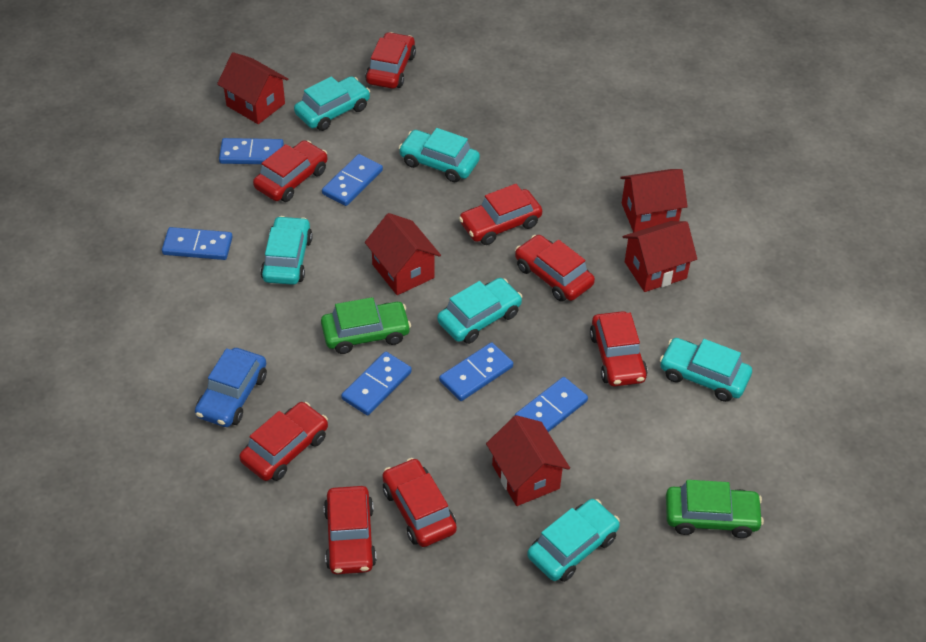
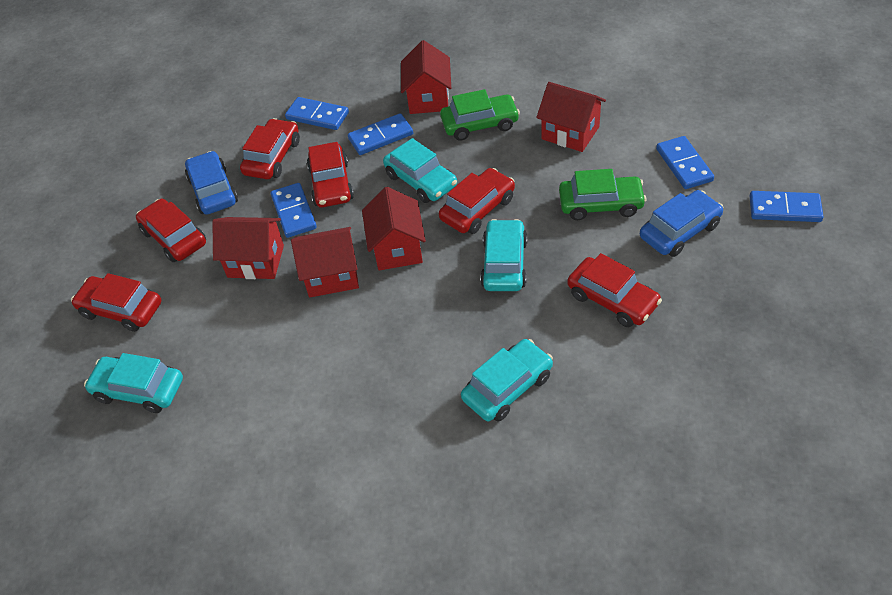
blue car: 1 -> 2
blue domino: 6 -> 5
red car: 8 -> 6
turquoise car: 6 -> 4

